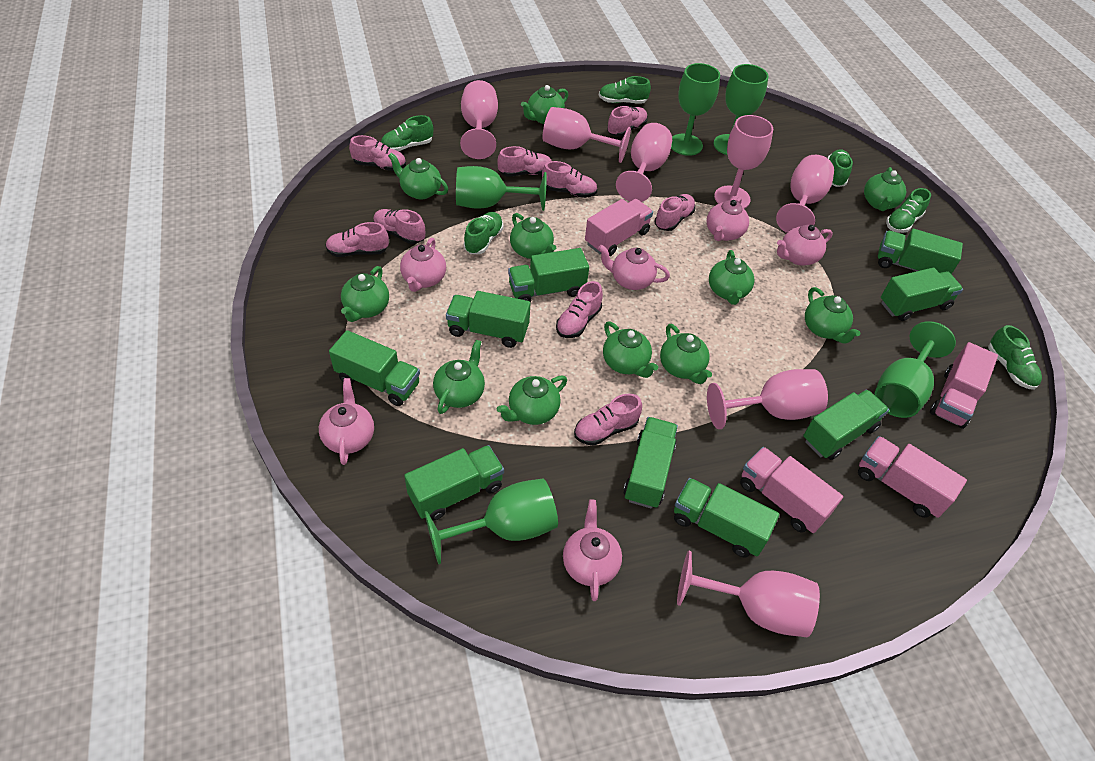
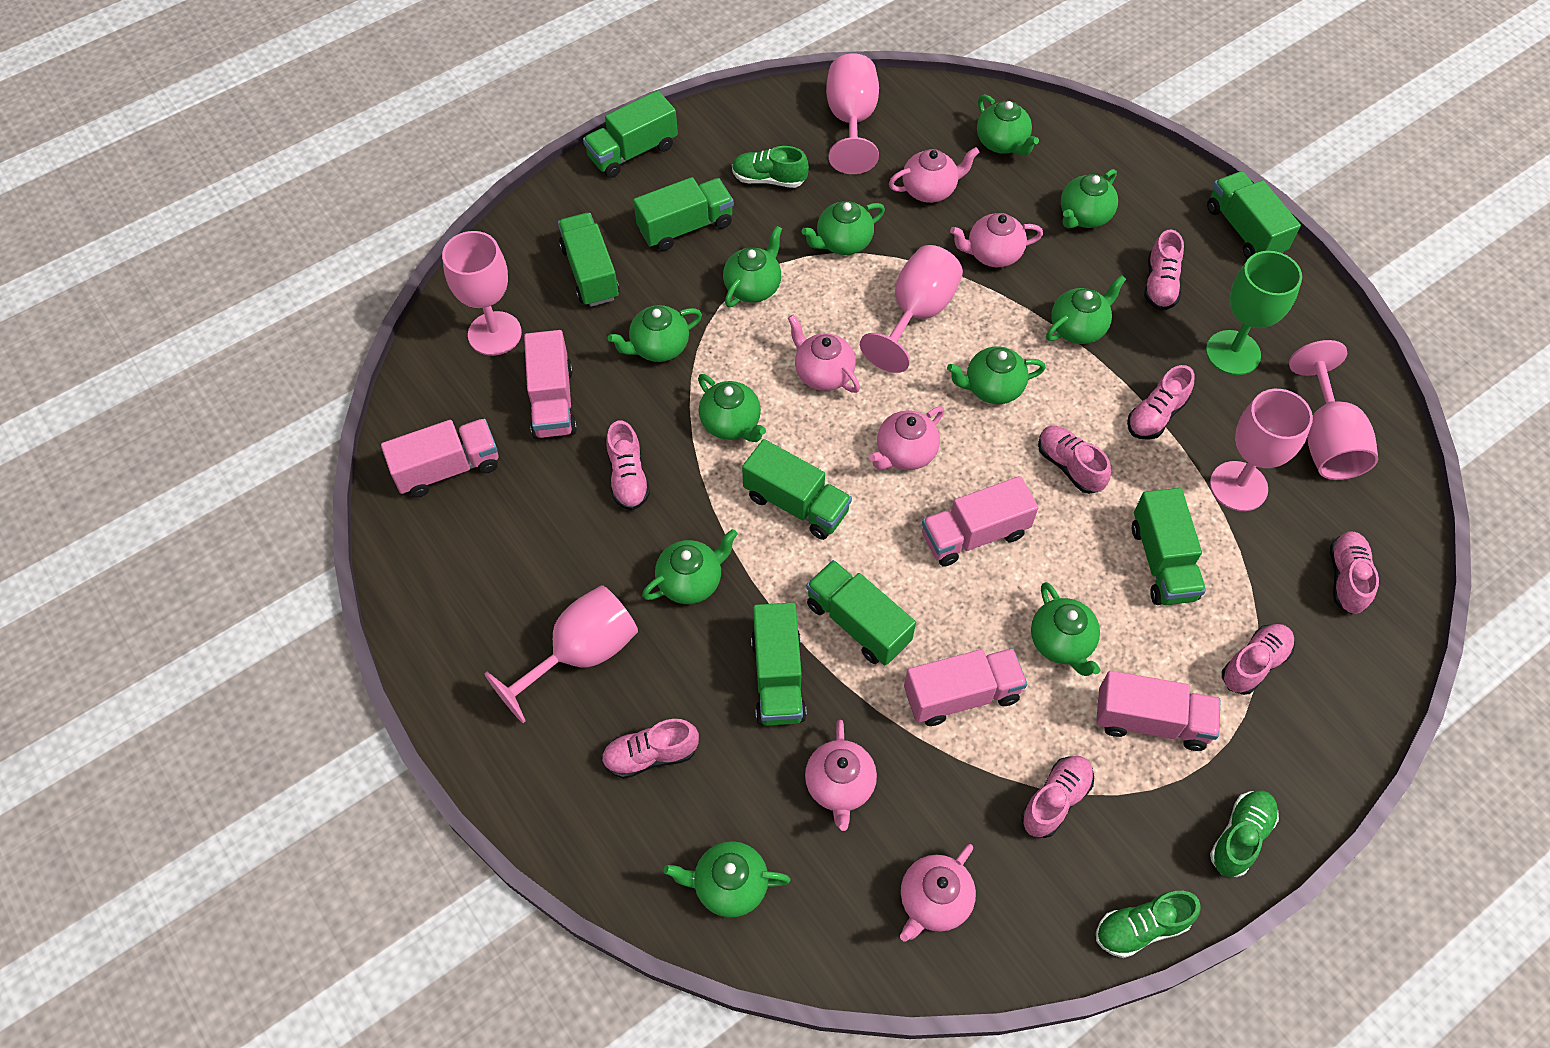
green goblet: 5 -> 1
green shoe: 6 -> 3
green truck: 9 -> 8
pink goblet: 7 -> 6
pink shoe: 9 -> 8
pink truck: 4 -> 5

